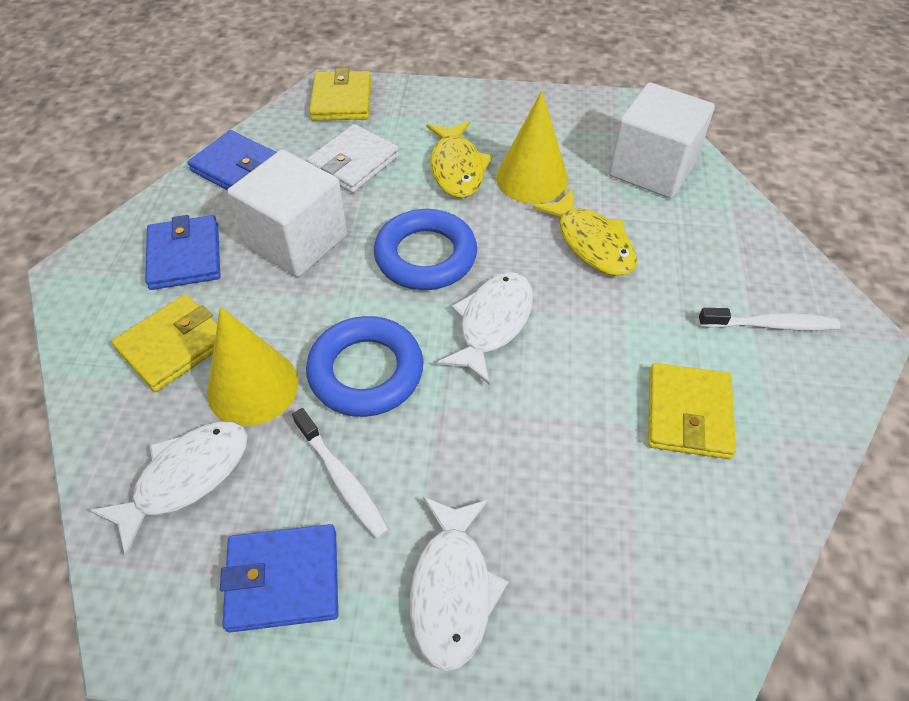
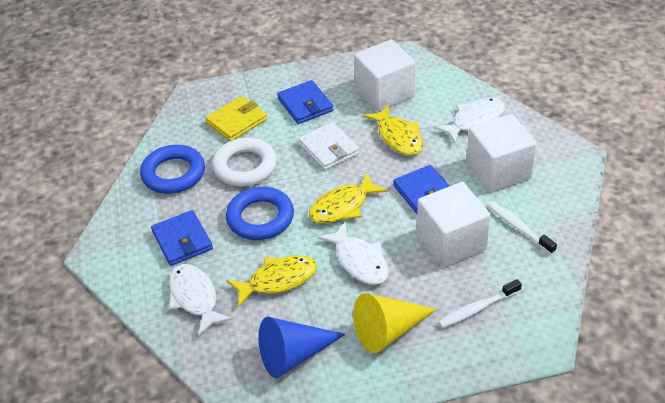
blue cone: 0 -> 1
white cube: 2 -> 3
white ring: 0 -> 1
yellow cone: 2 -> 1
yellow fish: 2 -> 3
yellow wallet: 3 -> 1

